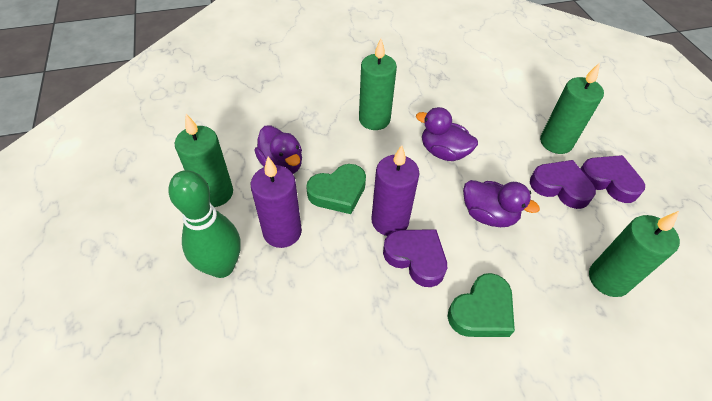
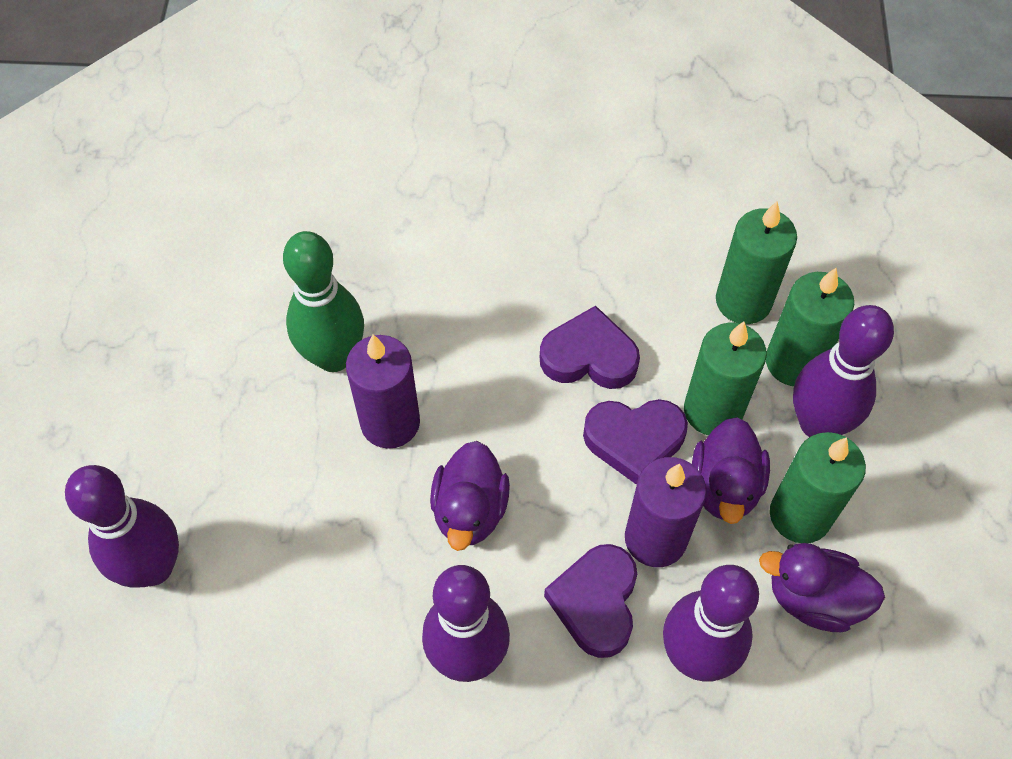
green heart: 2 -> 0
purple bowling pin: 0 -> 4

